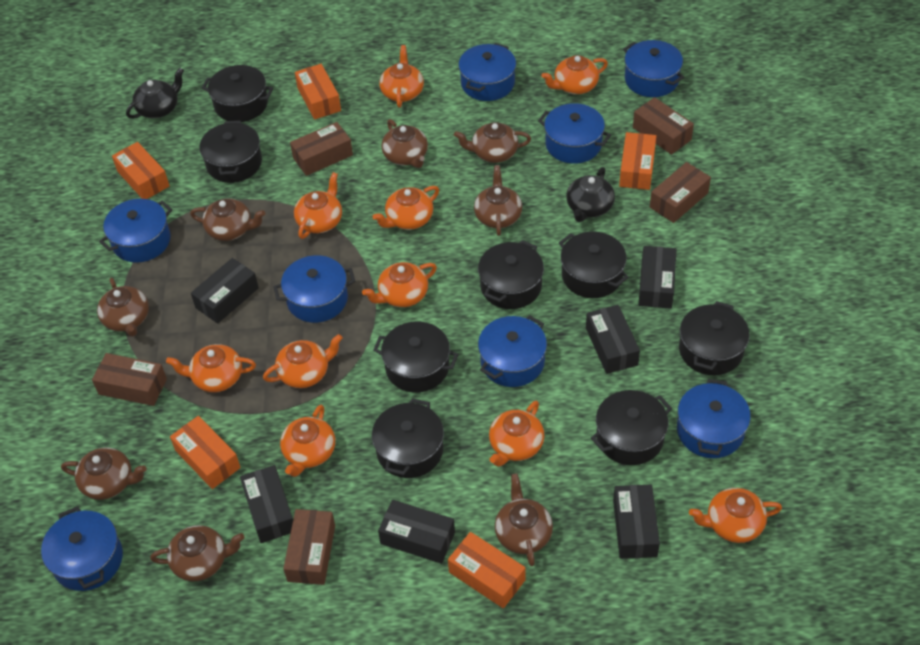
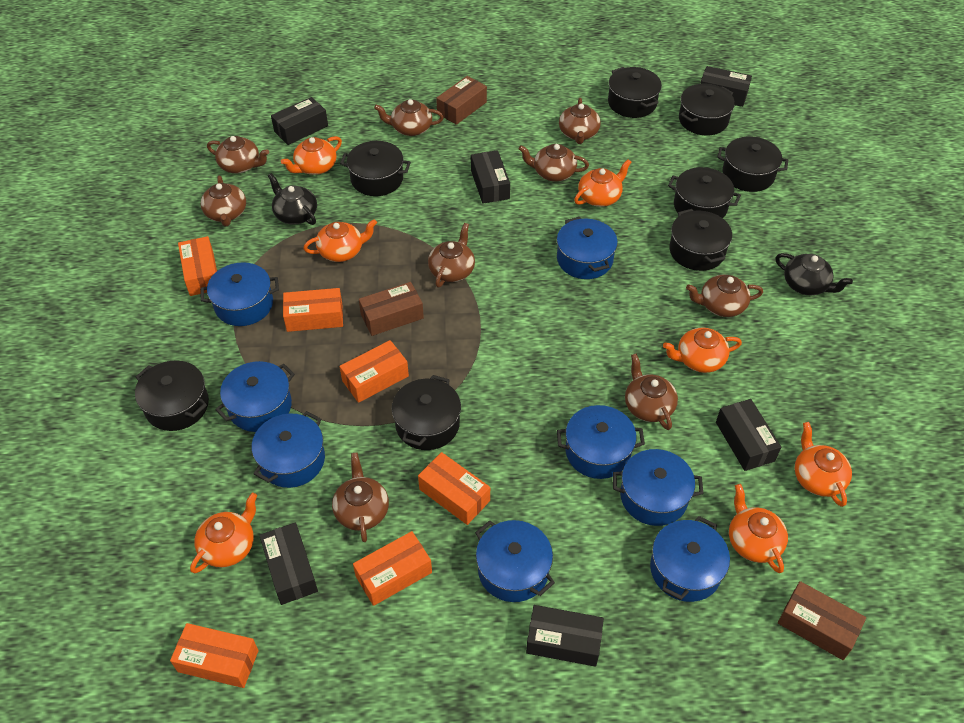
brown box: 5 -> 3
brown teapot: 8 -> 9
orange box: 5 -> 6
orange teapot: 10 -> 7

